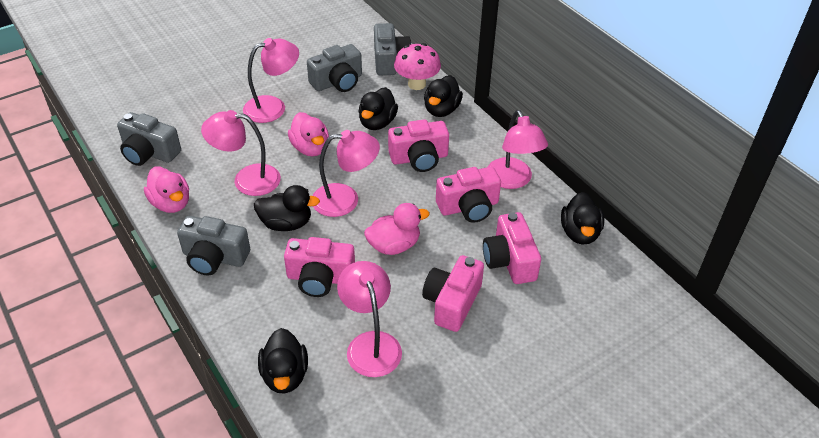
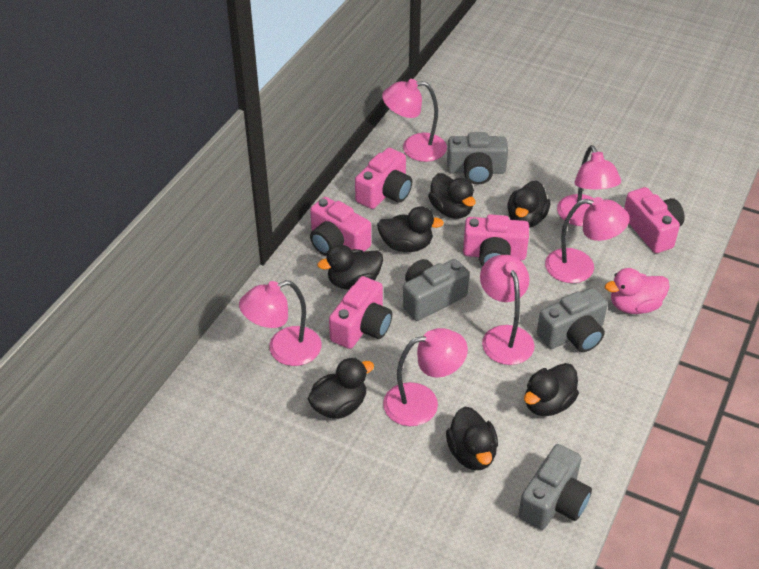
black duck: 5 -> 7
pink duck: 3 -> 1
pink lamp: 5 -> 6
pink mushroom: 1 -> 0

